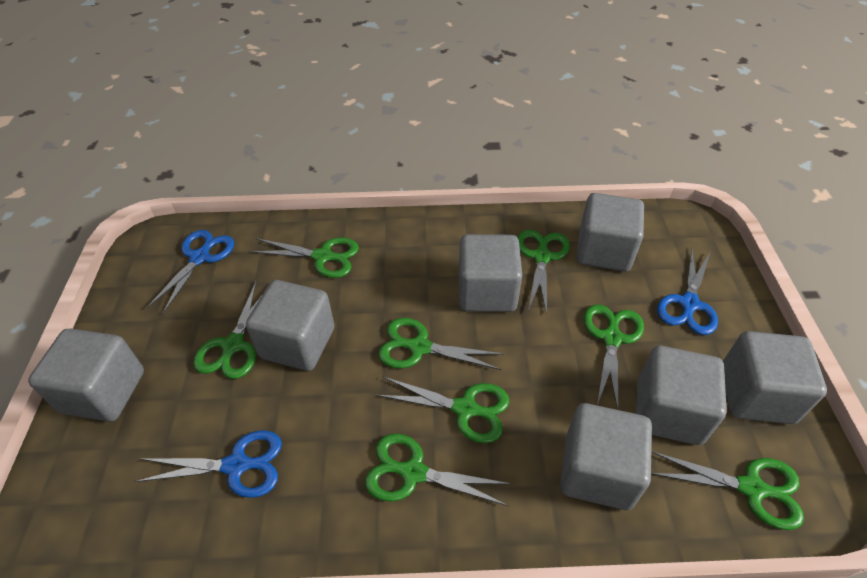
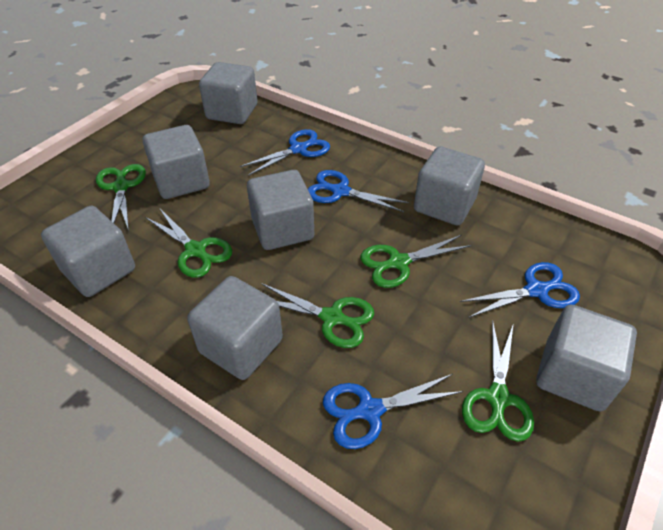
blue scissors: 3 -> 4
green scissors: 8 -> 5

